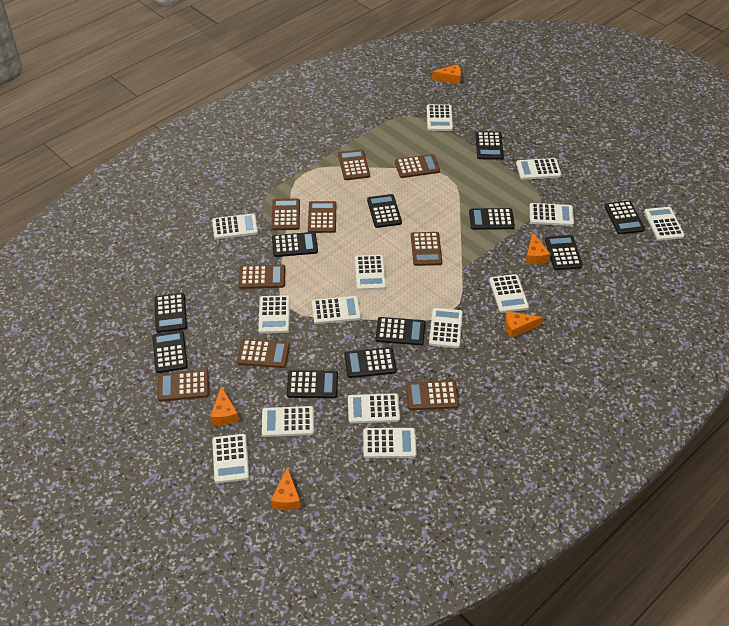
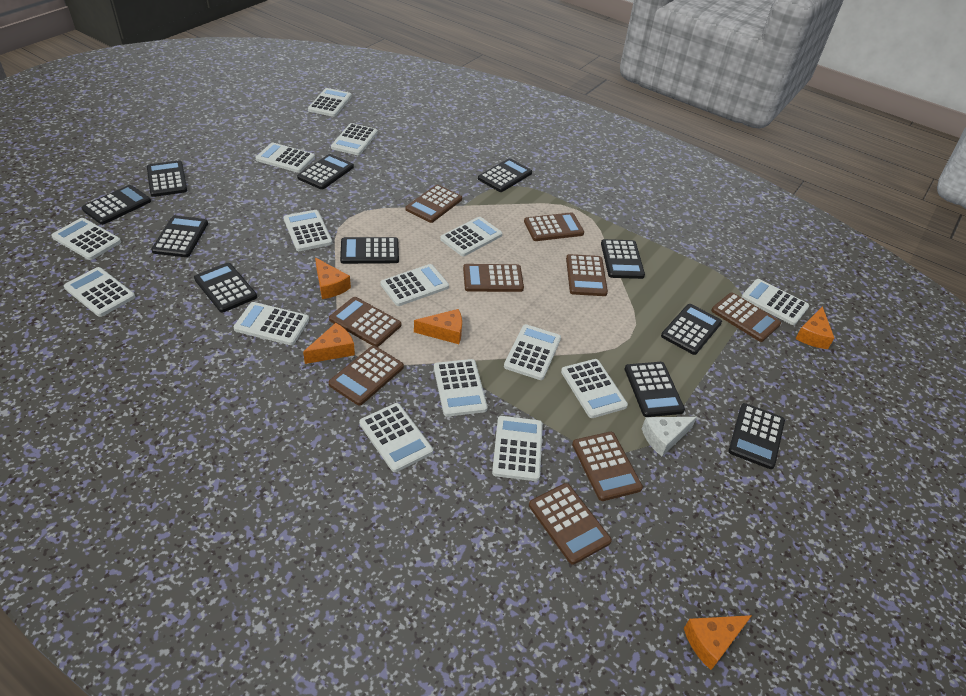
white calculator: 14 -> 15
white cheese: 0 -> 1

